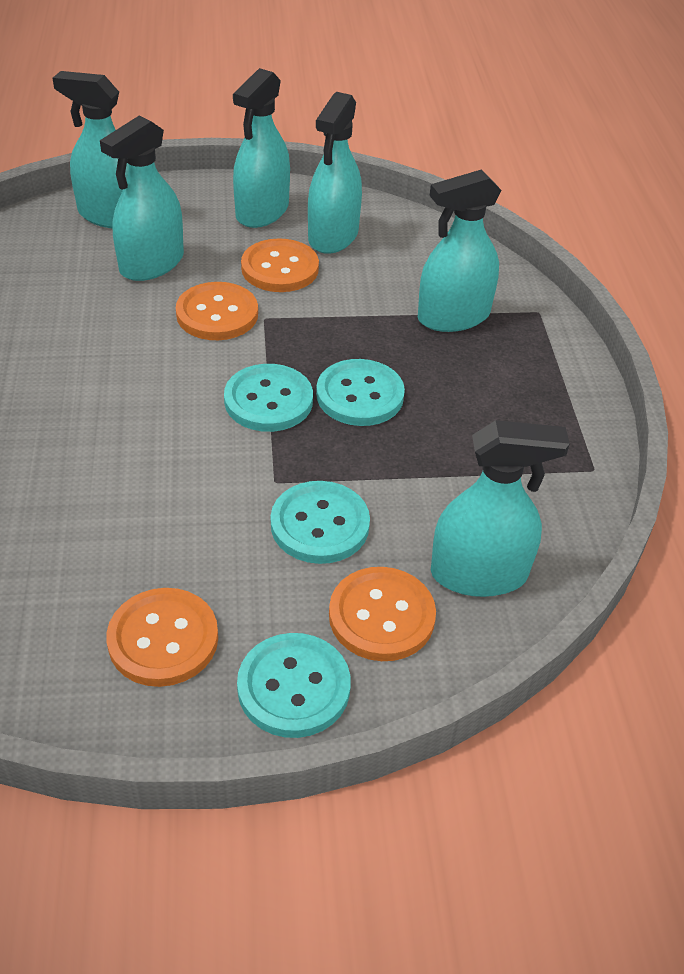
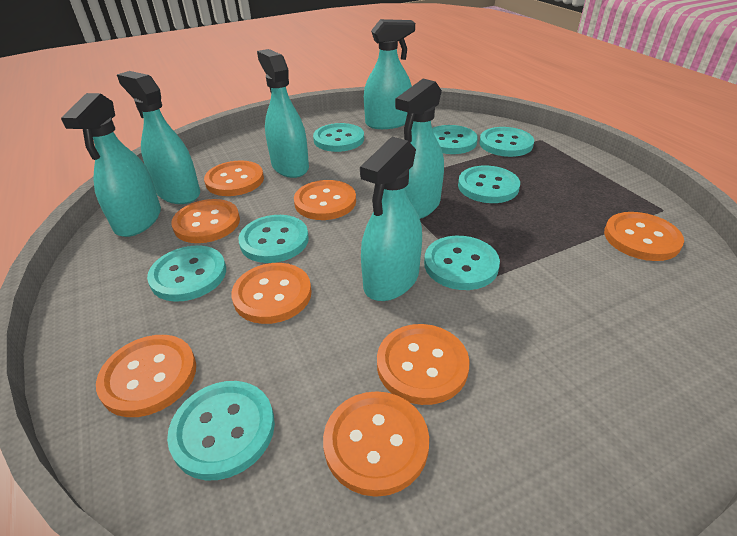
orange button: 4 -> 8
turquoise button: 4 -> 8

